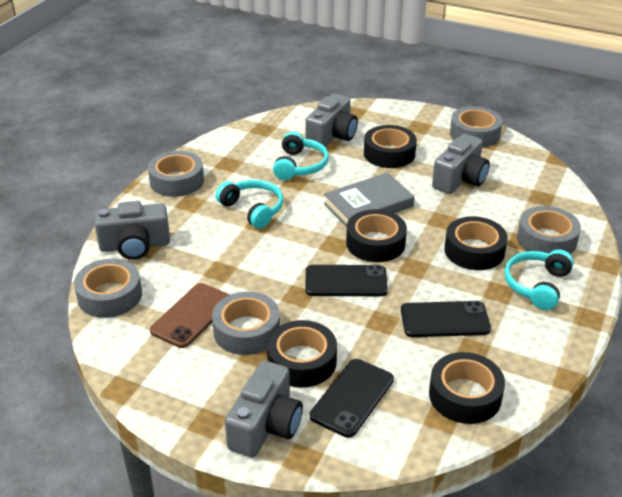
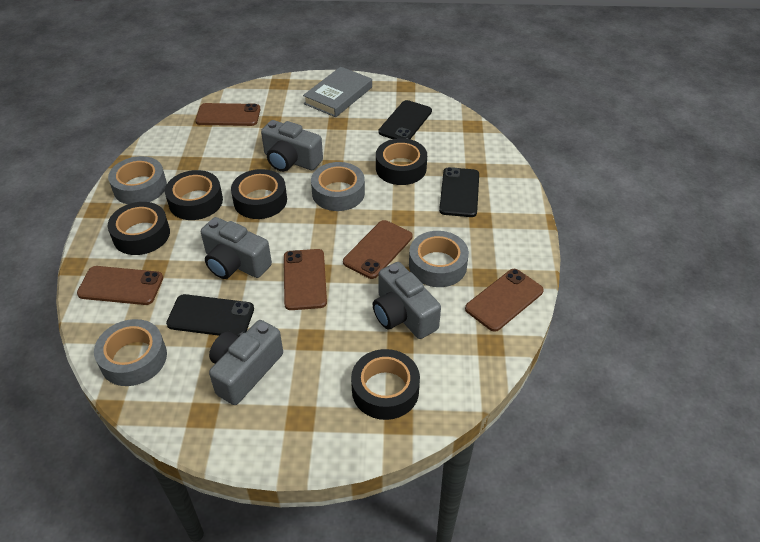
brown phone: 1 -> 5
grey tape: 5 -> 4
turquoise headphones: 3 -> 0

